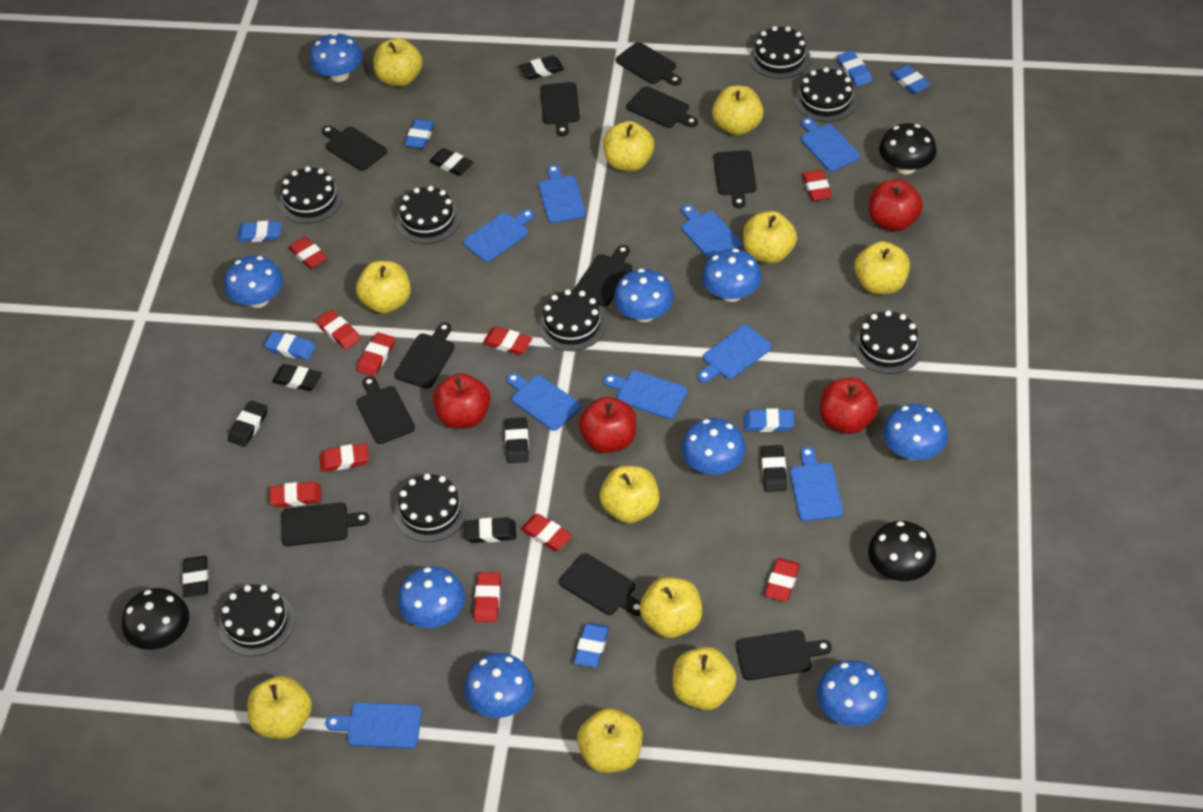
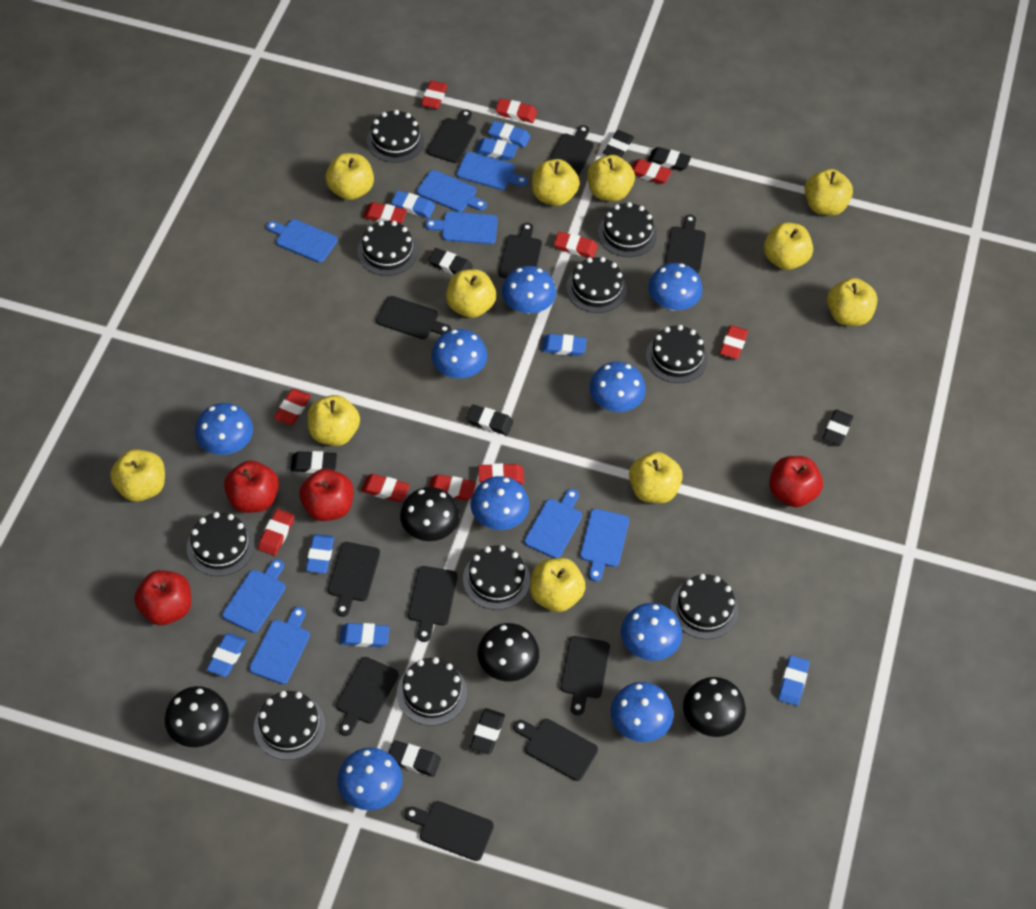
black cake: 8 -> 10
black mushroom: 3 -> 4
blue cutting board: 9 -> 8
blue eraser: 7 -> 8
red eraser: 10 -> 11

